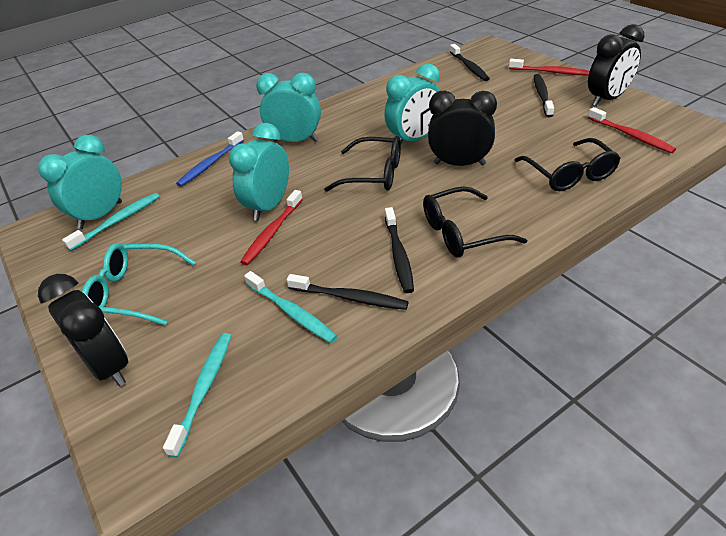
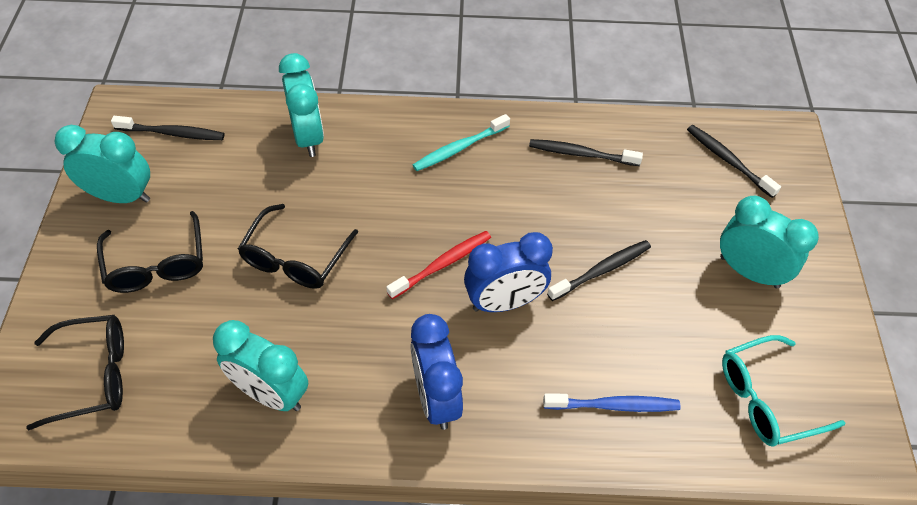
black clock: 3 -> 0
blue clock: 0 -> 2
red toothbrush: 3 -> 1
turquoise toothbrush: 3 -> 1

